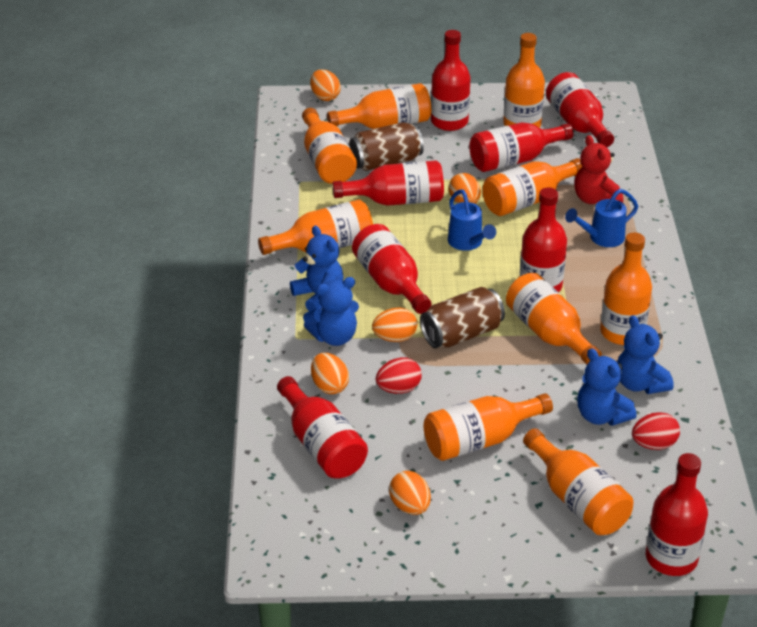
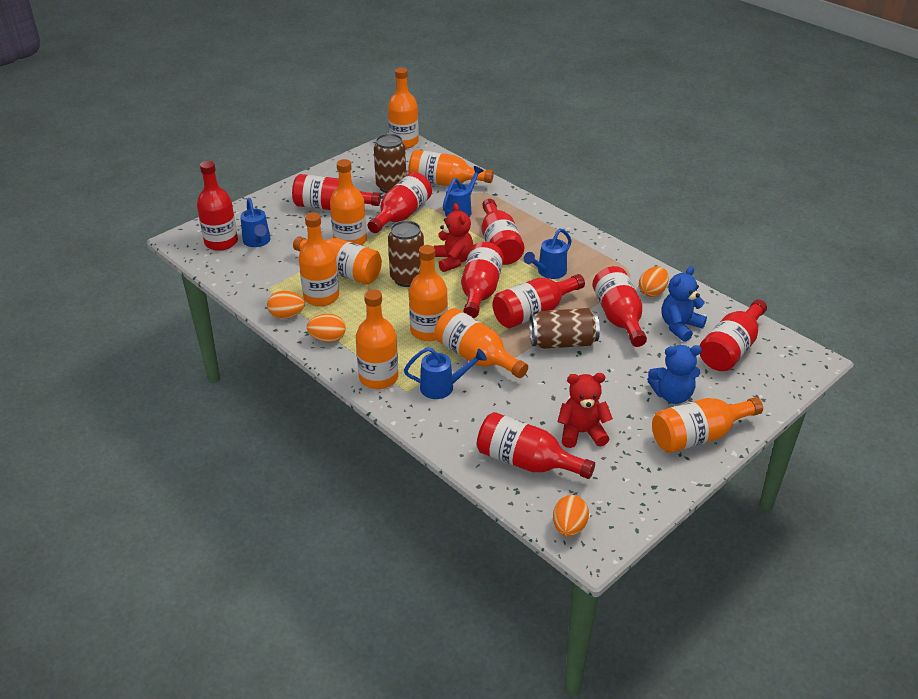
blue teddy bear: 4 -> 2
blue watering can: 2 -> 4
brown can: 2 -> 3
orange egg: 5 -> 4
red bottle: 8 -> 9
red egg: 2 -> 0
red teddy bear: 1 -> 2

